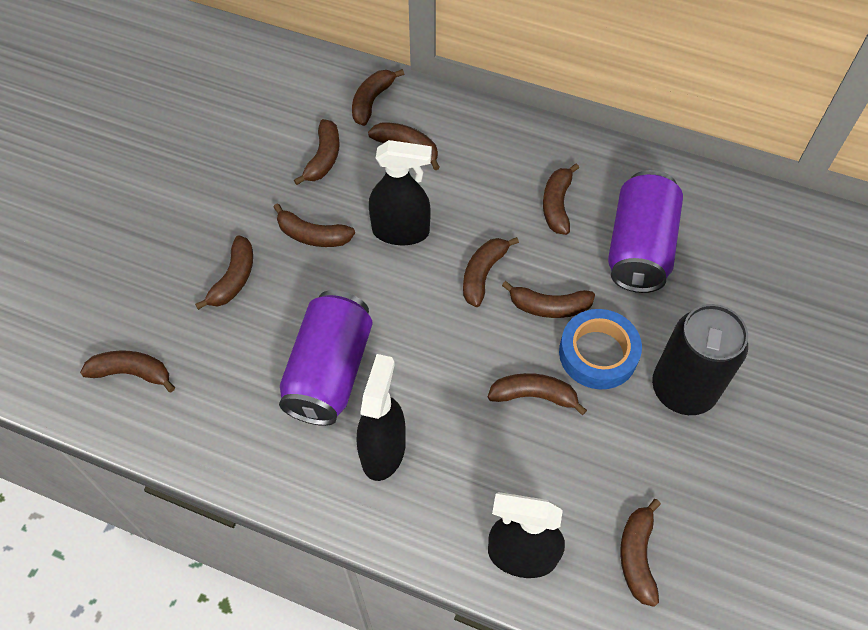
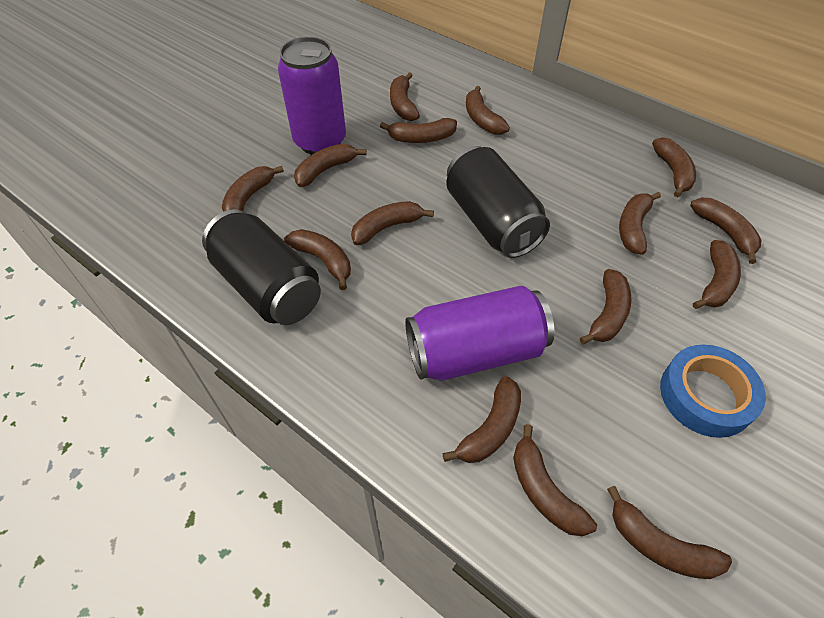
black can: 1 -> 2
black spray bottle: 3 -> 0
brown banana: 11 -> 15

